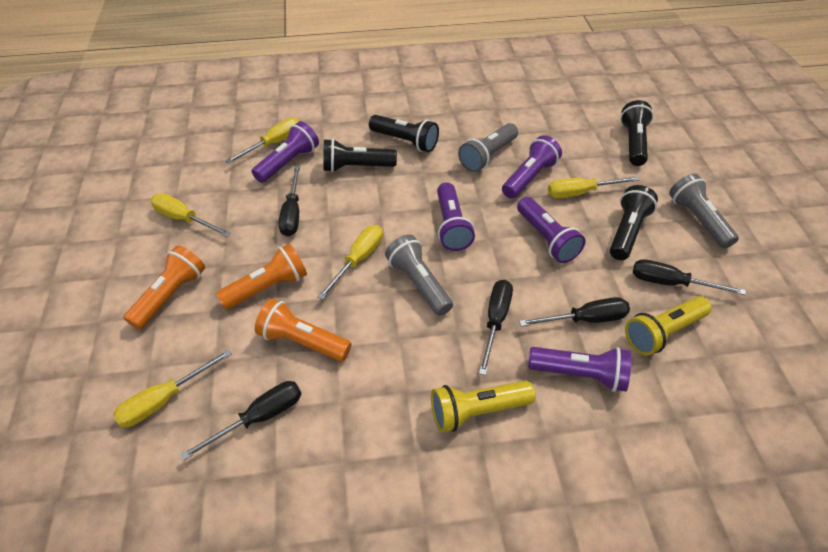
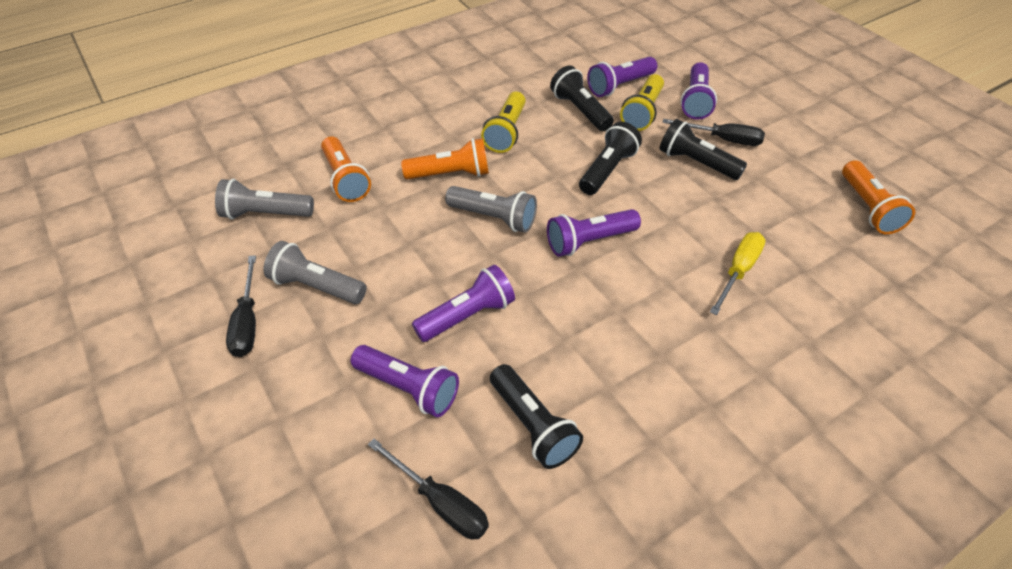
black screwdriver: 5 -> 3
yellow screwdriver: 5 -> 1

